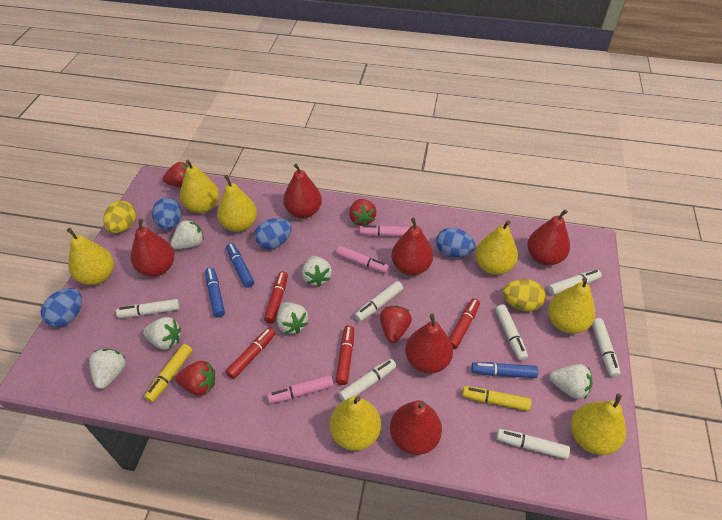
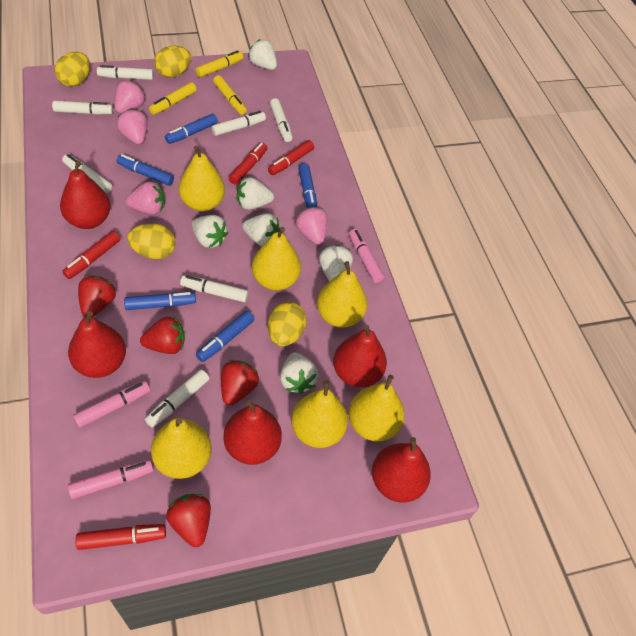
blue egg: 4 -> 0
blue marker: 3 -> 5
pink strawberry: 0 -> 4
red pear: 6 -> 5
yellow egg: 2 -> 4
yellow marker: 2 -> 3
yellow pear: 7 -> 6

